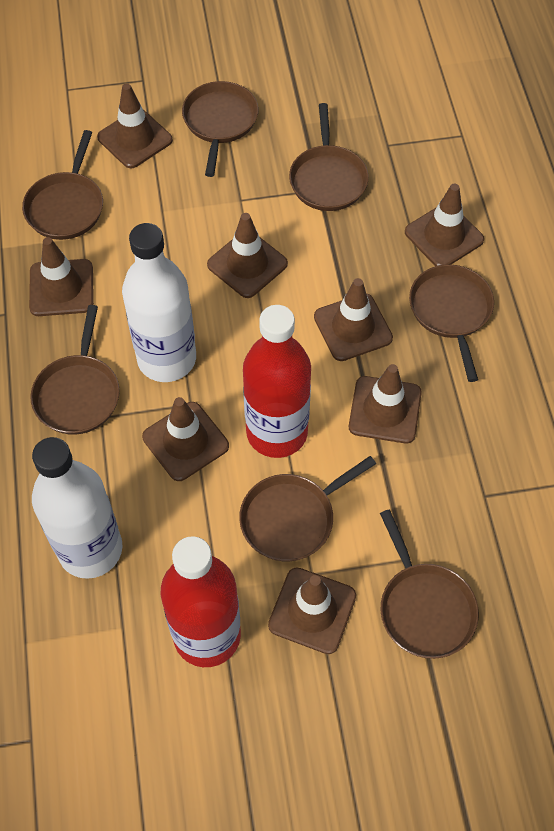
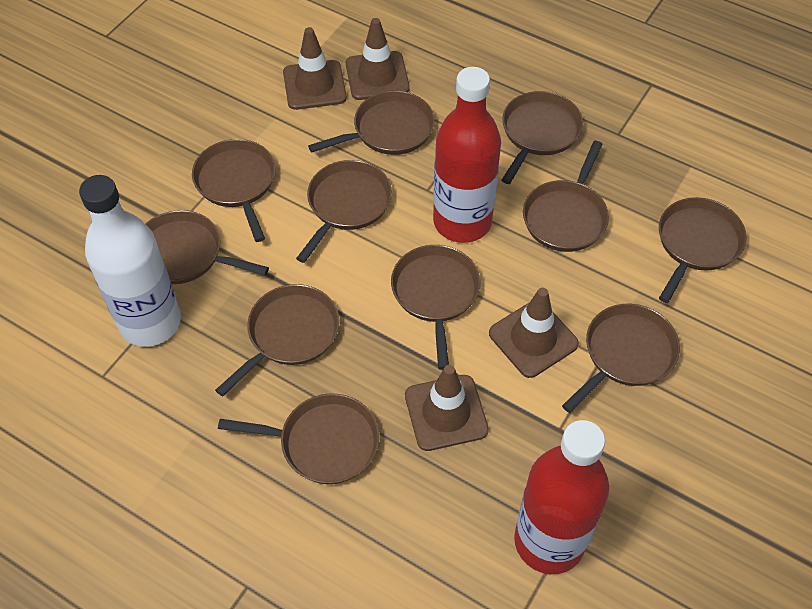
brown pan: 7 -> 11
brown traffic cone: 8 -> 4
white bottle: 2 -> 1

